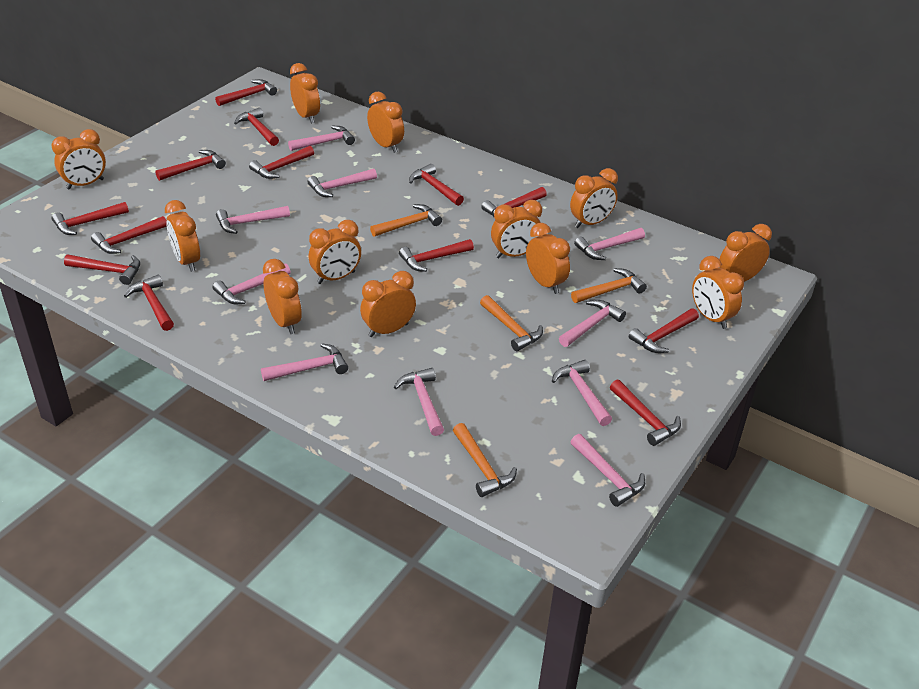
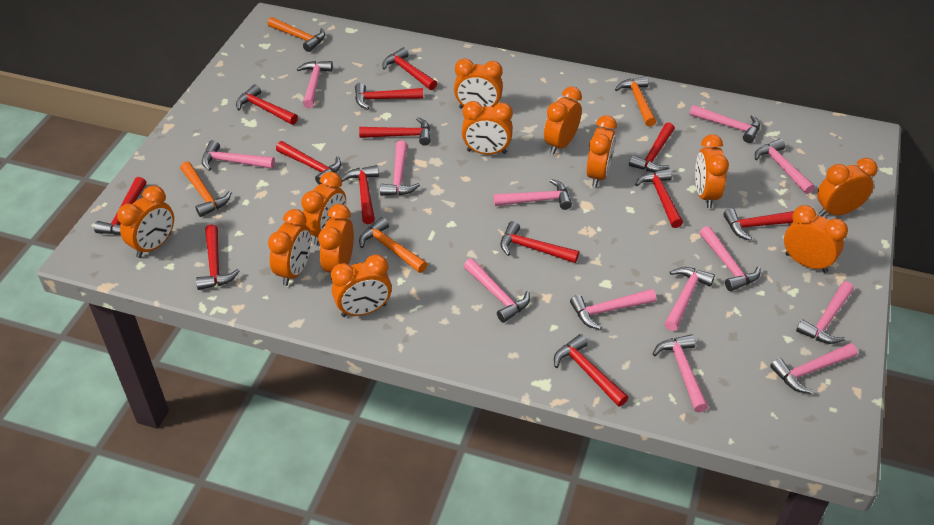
pink hammer: 10 -> 13

